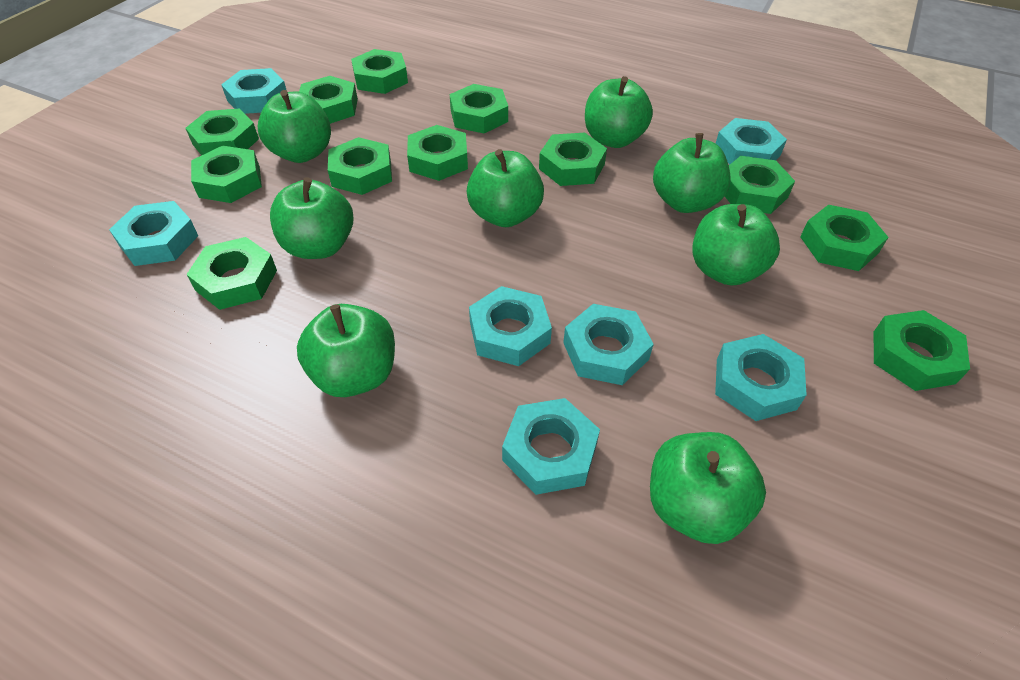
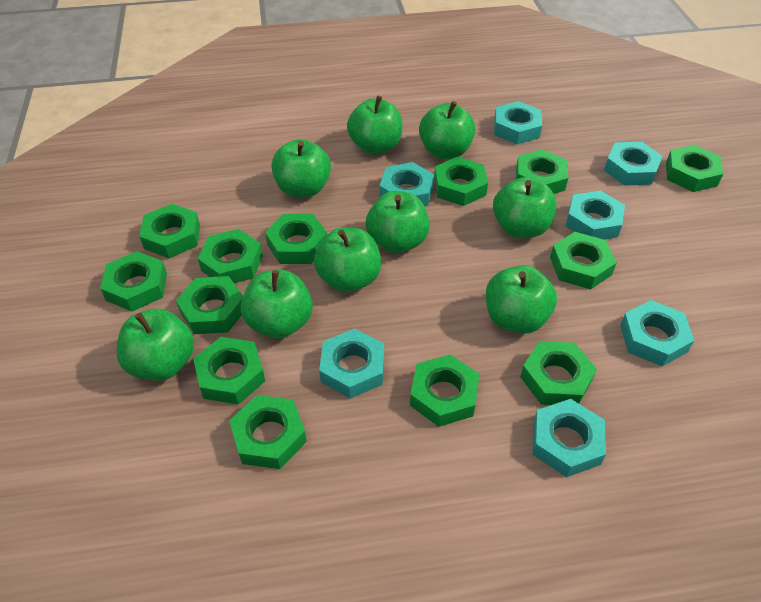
green apple: 8 -> 9
green nut: 12 -> 13

